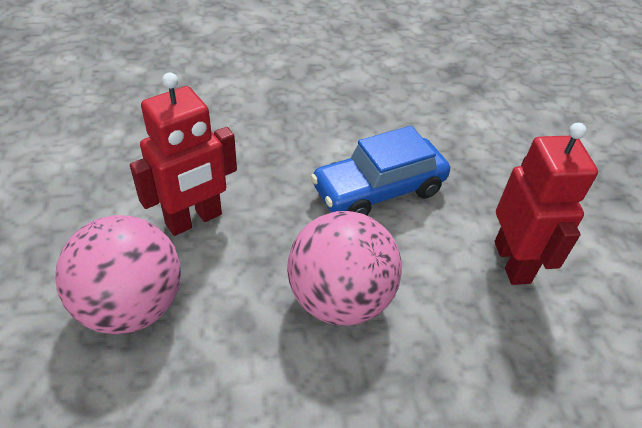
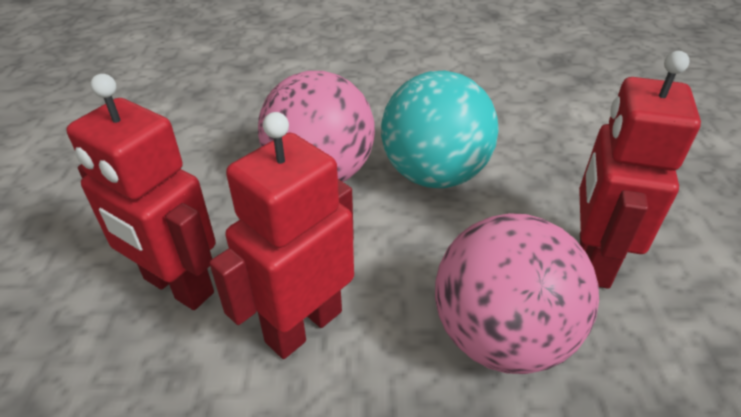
blue car: 1 -> 0
red robot: 2 -> 3
turquoise ball: 0 -> 1

